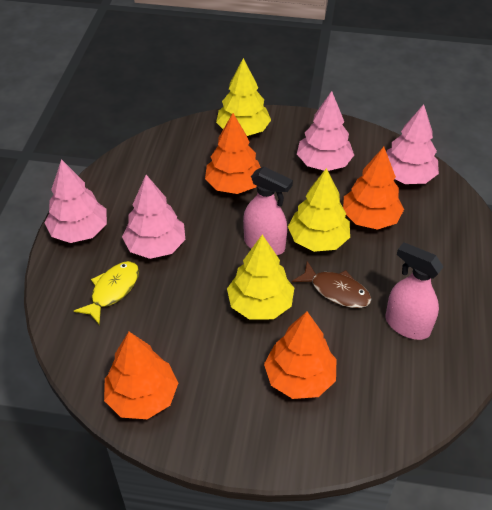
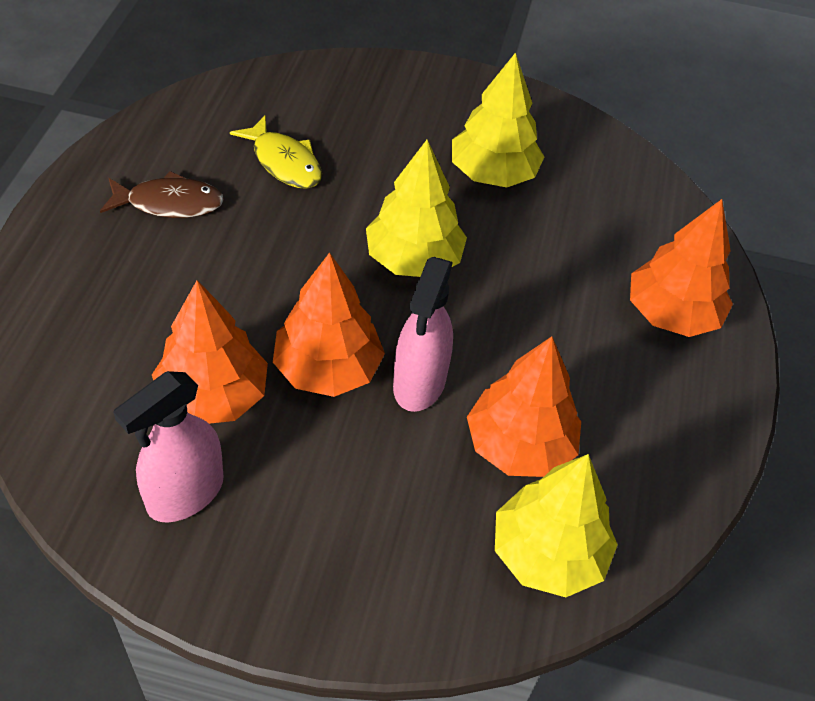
pink tree: 4 -> 0

